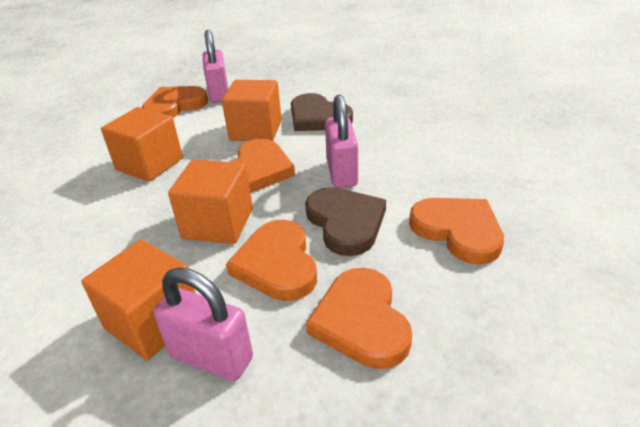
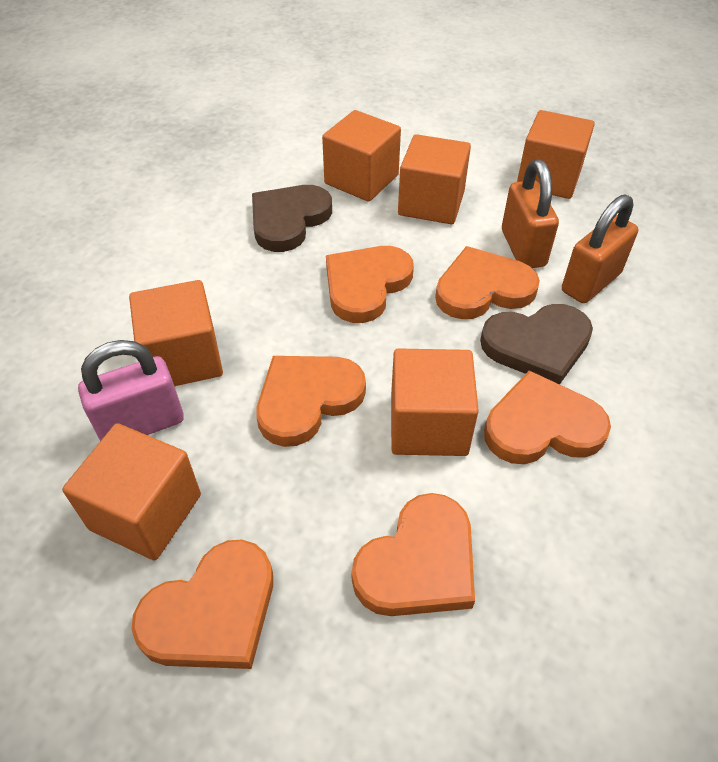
orange cube: 4 -> 6
orange heart: 5 -> 6
orange padlock: 0 -> 2
pink padlock: 3 -> 1

